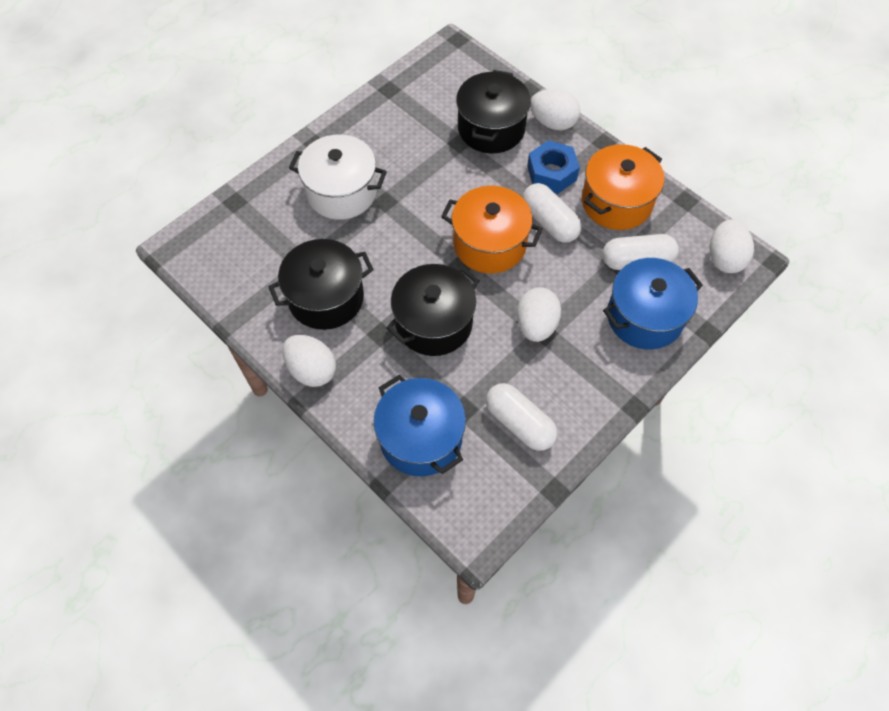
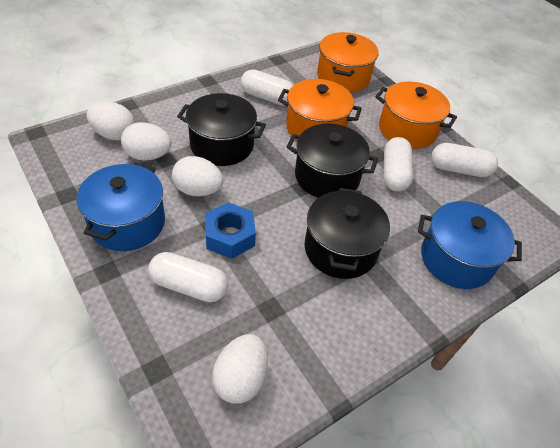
orange pot: 2 -> 3
white capsule: 3 -> 4
white pot: 1 -> 0

